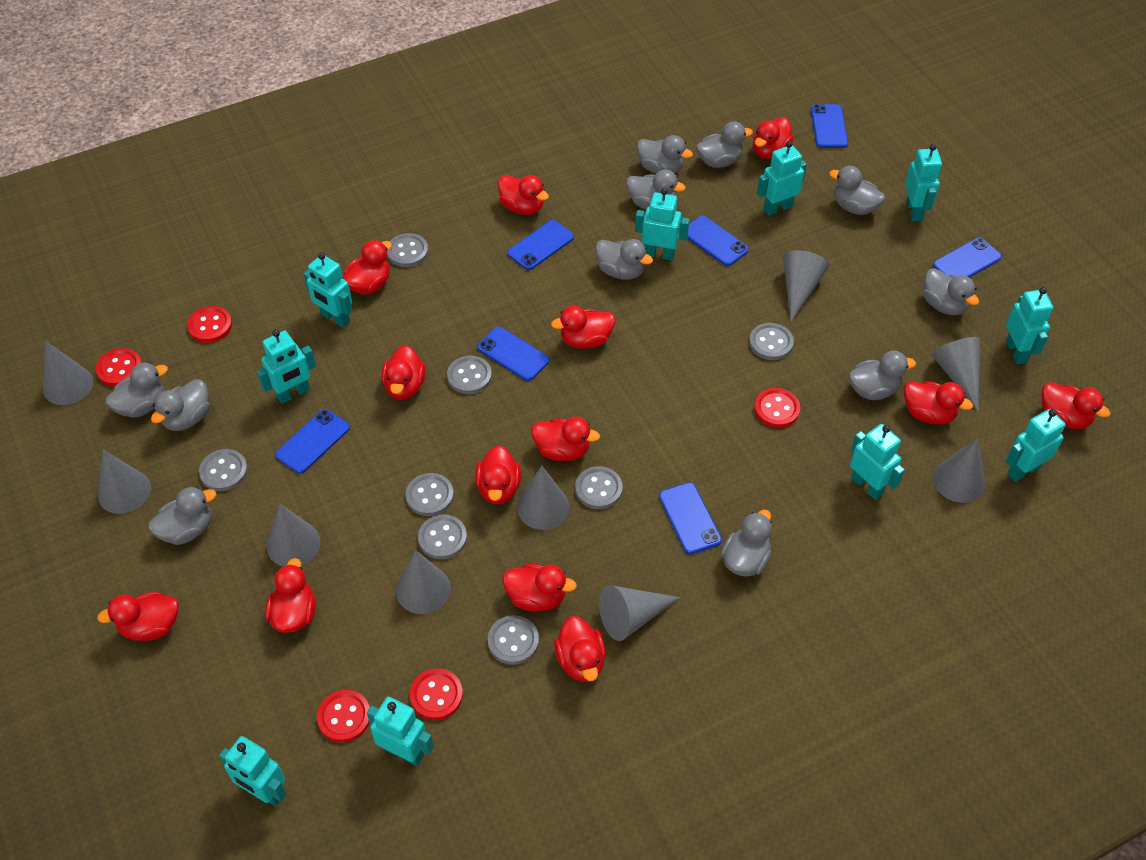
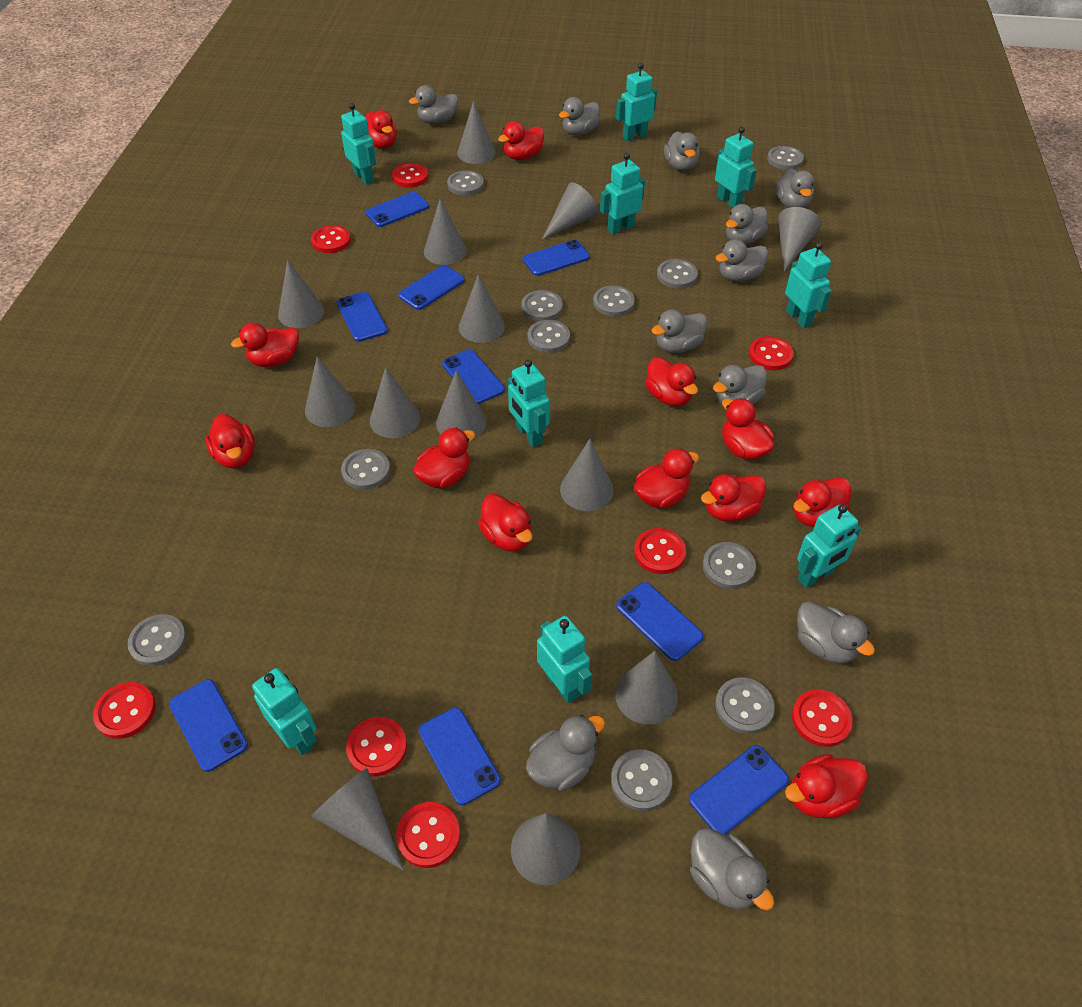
blue phone: 7 -> 9
grey button: 8 -> 11
grey cone: 9 -> 13
red button: 5 -> 8
red duck: 13 -> 12
turquoise robot: 10 -> 9

